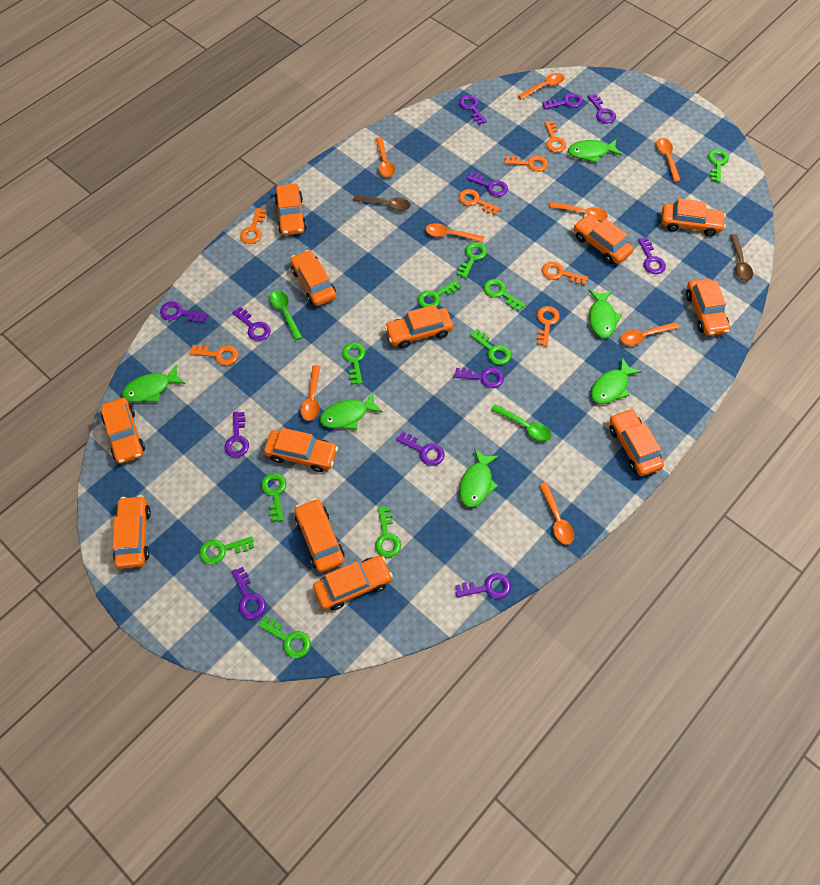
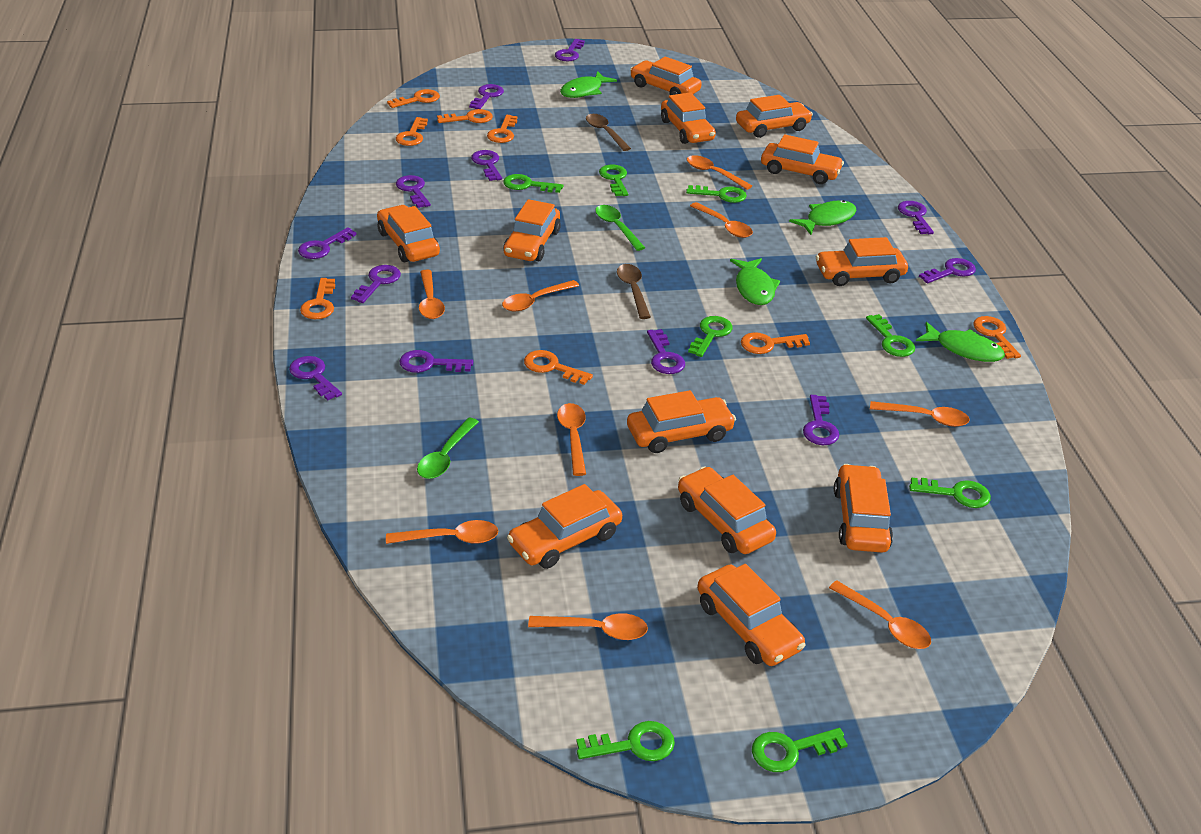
green fish: 6 -> 4
green key: 10 -> 8
orange key: 7 -> 8
orange spoon: 8 -> 9

